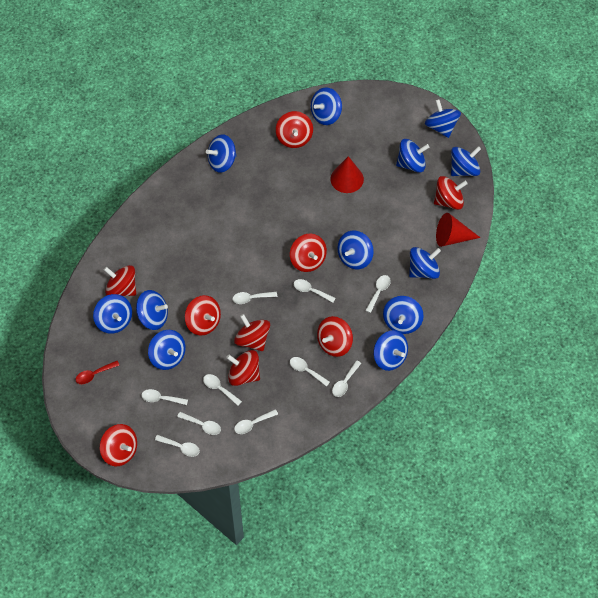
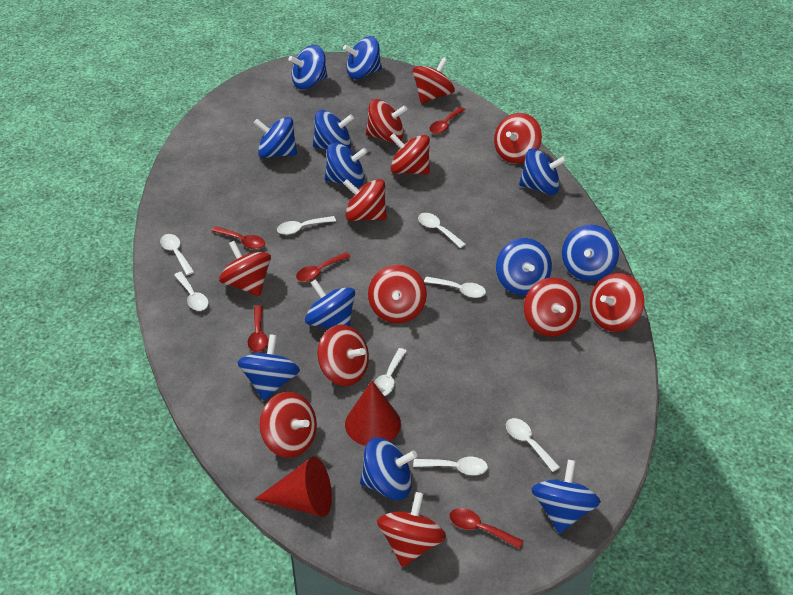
red spinning top: 9 -> 12
red spoon: 1 -> 5
white spoon: 10 -> 8

